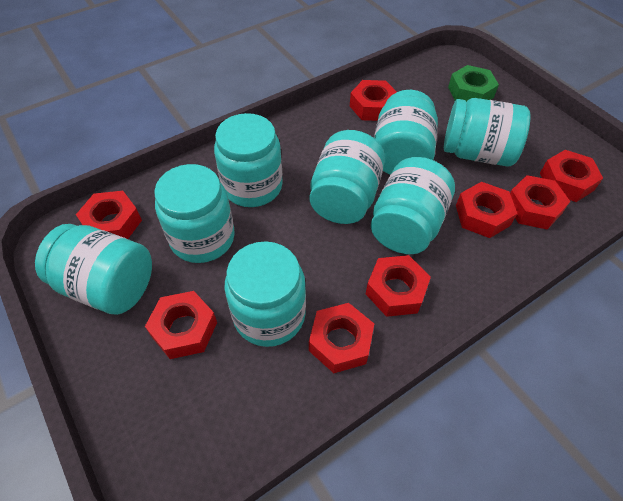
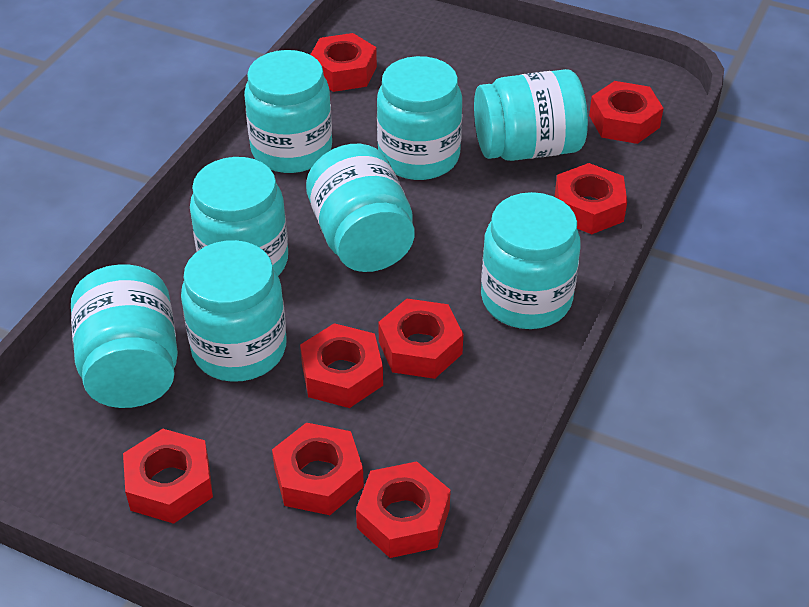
green nut: 1 -> 0

